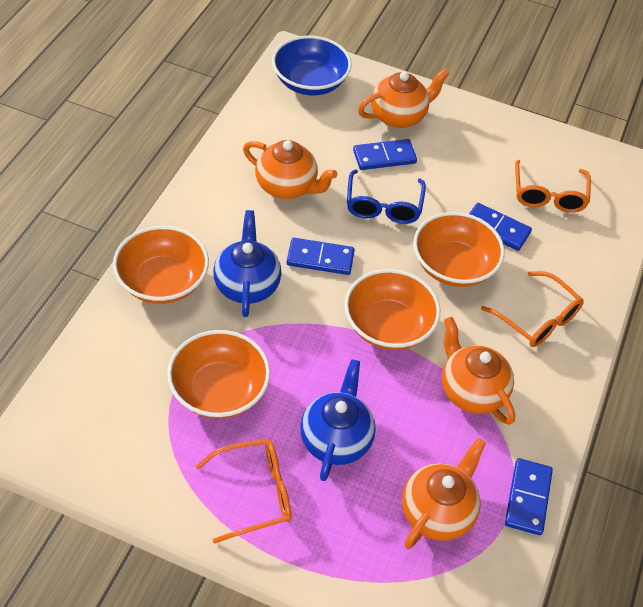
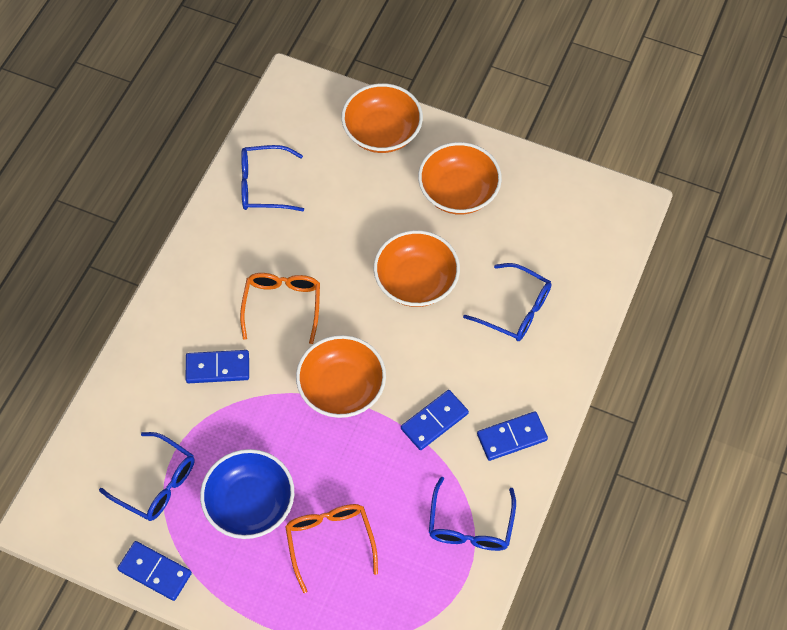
blue glasses: 1 -> 4
blue teapot: 2 -> 0
orange glasses: 3 -> 2
orange teapot: 4 -> 0

